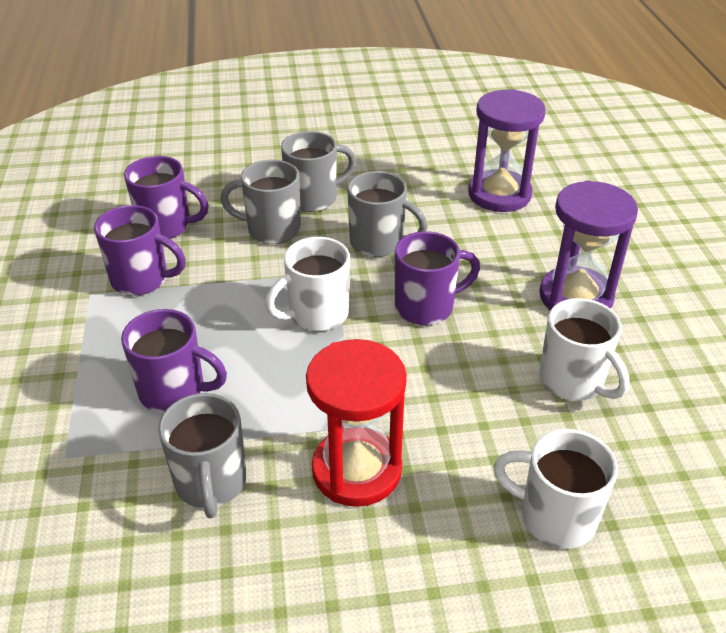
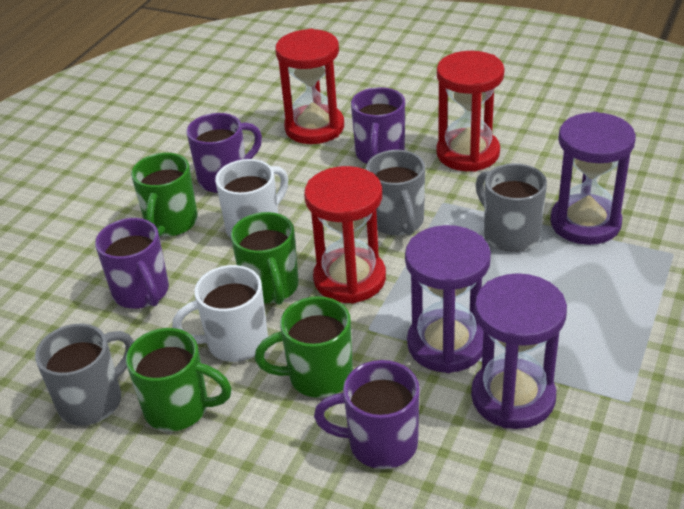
green mug: 0 -> 4
grey mug: 4 -> 3
purple hourglass: 2 -> 3
red hourglass: 1 -> 3
white mug: 3 -> 2

